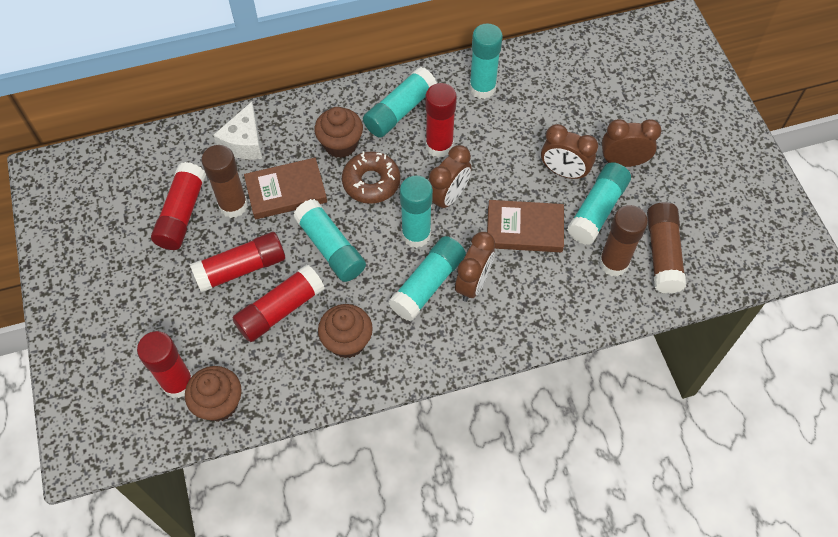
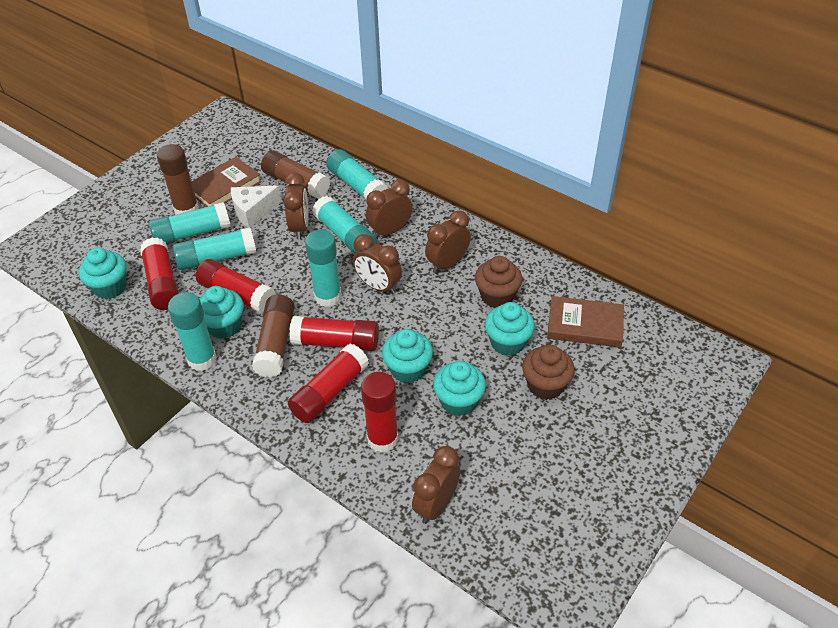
brown clock: 4 -> 5
brown cupcake: 3 -> 2
brown donut: 1 -> 0
turquoise cupcake: 0 -> 5

